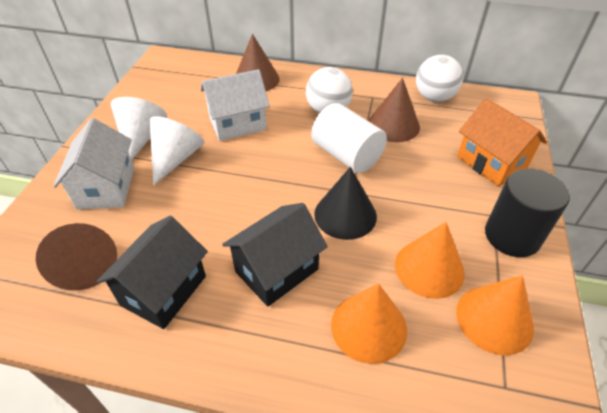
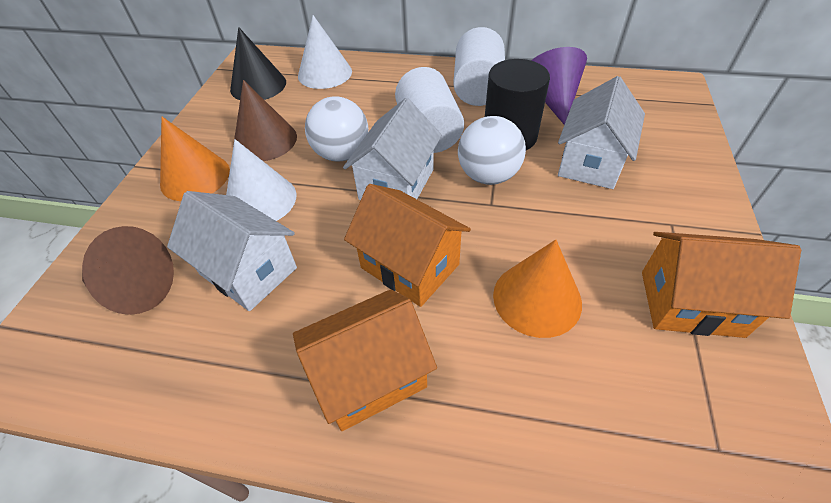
black house: 2 -> 0
brown cone: 3 -> 2
orange cone: 3 -> 2
orange house: 1 -> 3
purple cone: 0 -> 1
white cylinder: 1 -> 2
white house: 2 -> 3

